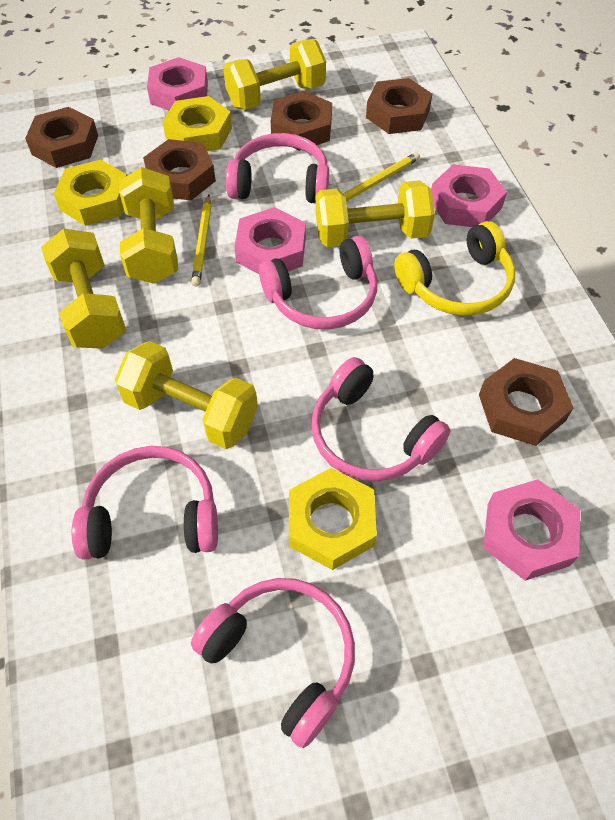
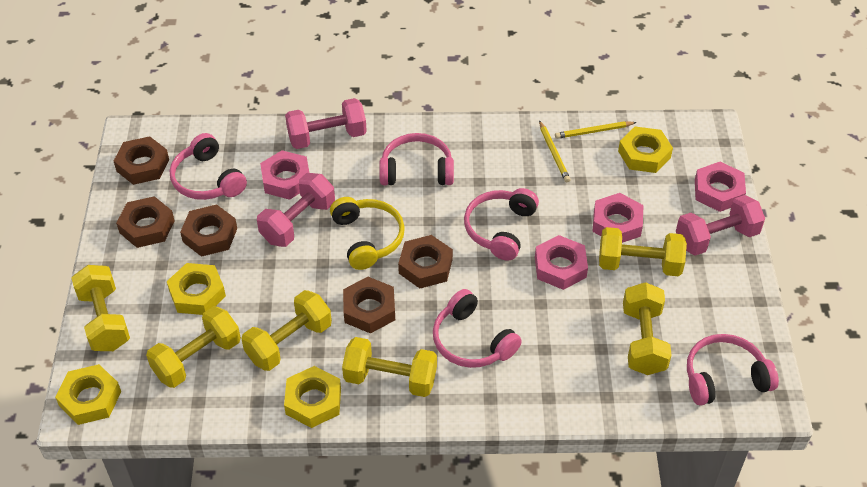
pink dumbbell: 0 -> 3
yellow dumbbell: 5 -> 6
yellow nut: 3 -> 4

